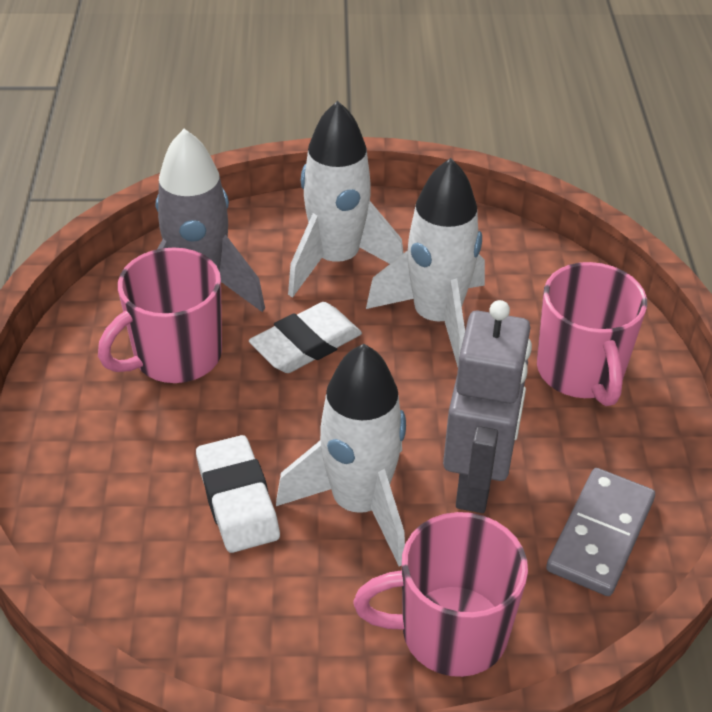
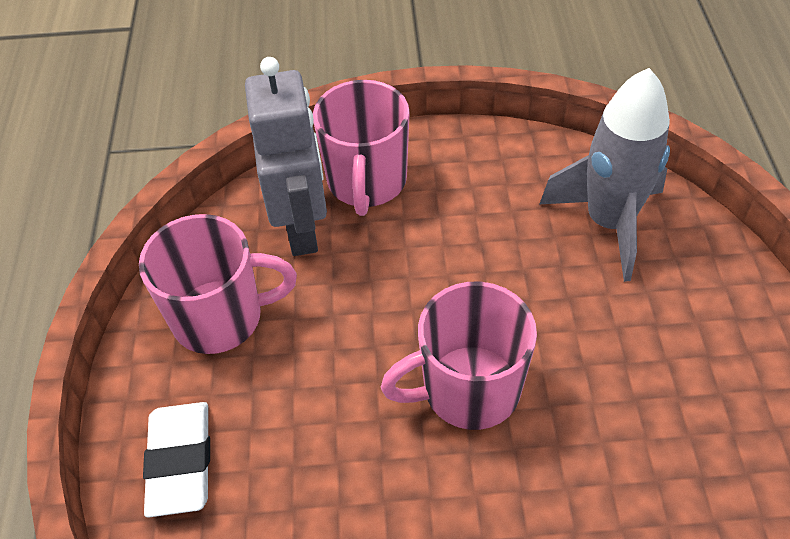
grey domino: 1 -> 0
white eraser: 2 -> 1
white rocket: 3 -> 0

